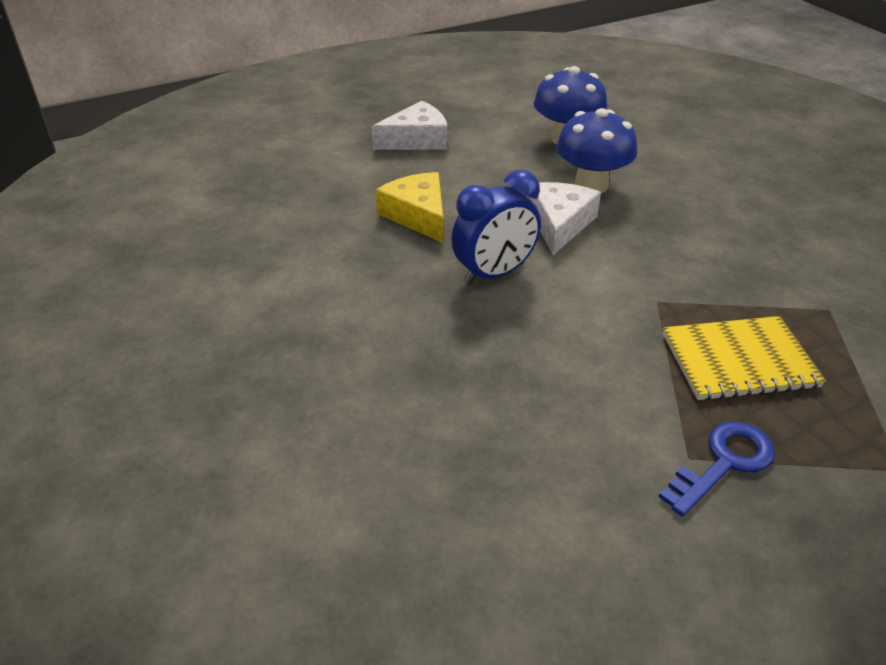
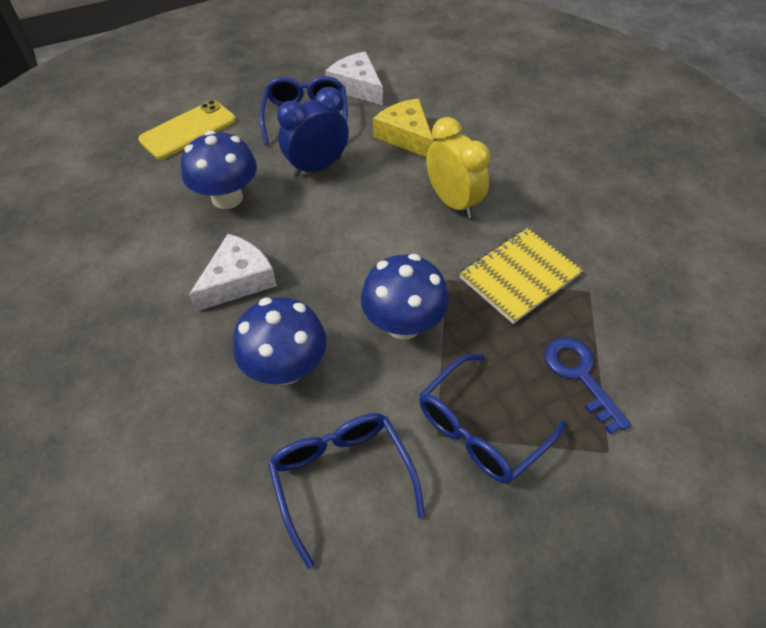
blue glasses: 0 -> 3
blue mushroom: 2 -> 3
yellow clock: 0 -> 1
yellow phone: 0 -> 1

